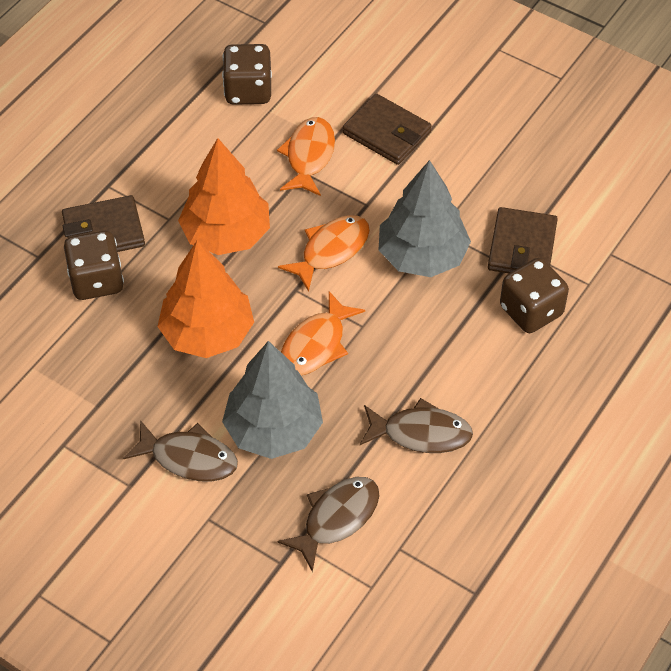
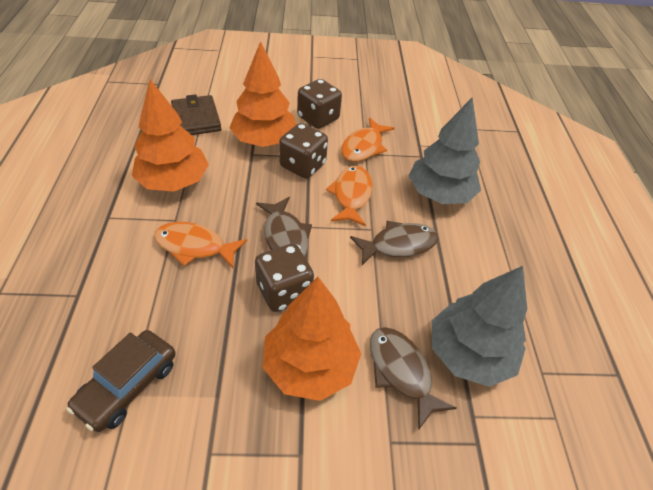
brown car: 0 -> 1
brown wallet: 3 -> 1
orange tree: 2 -> 3

